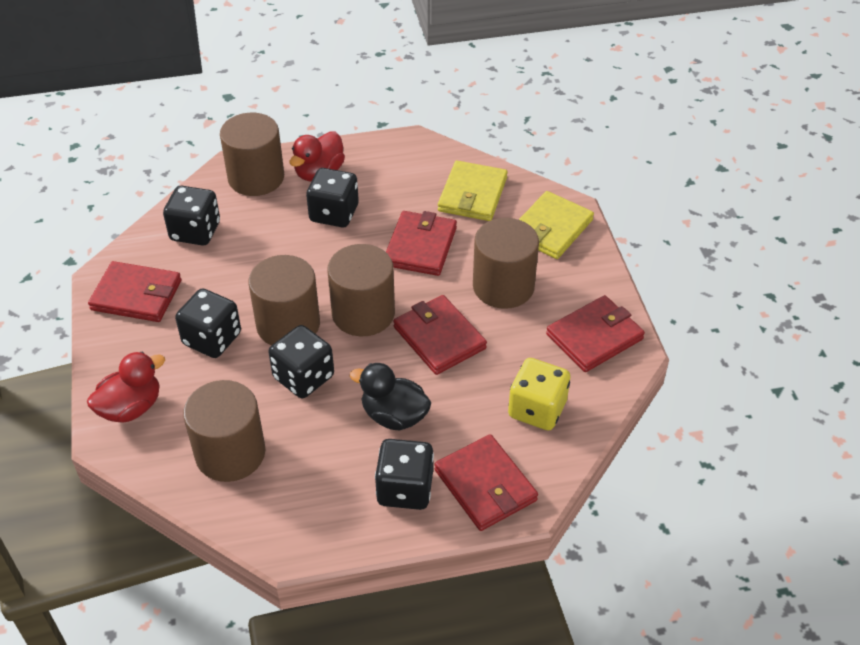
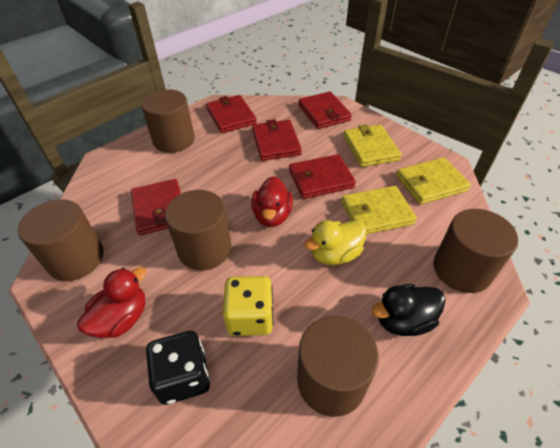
black dice: 5 -> 1
yellow duck: 0 -> 1
yellow wallet: 2 -> 3

